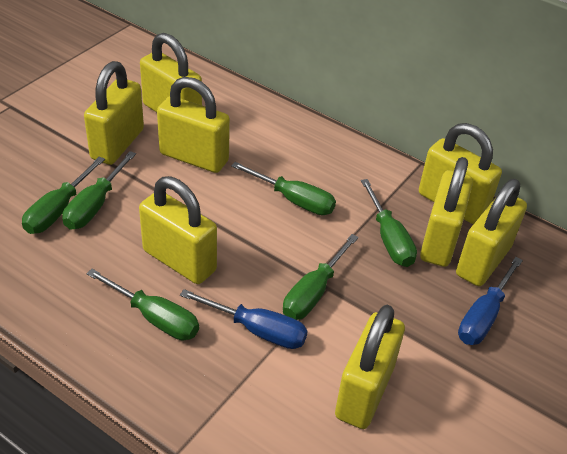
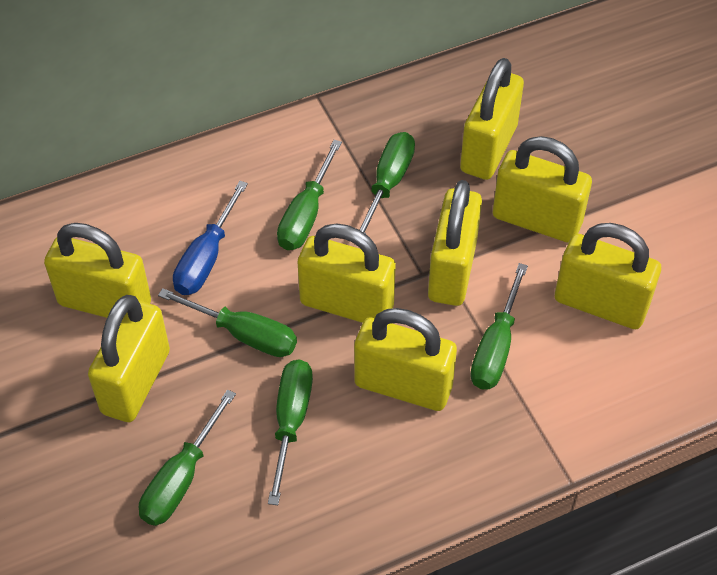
blue screwdriver: 2 -> 1

